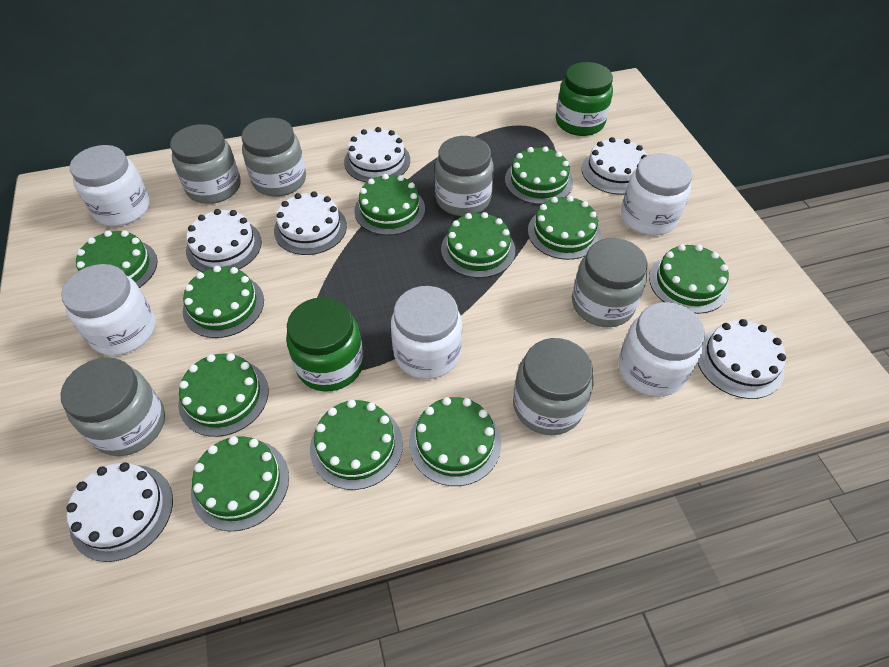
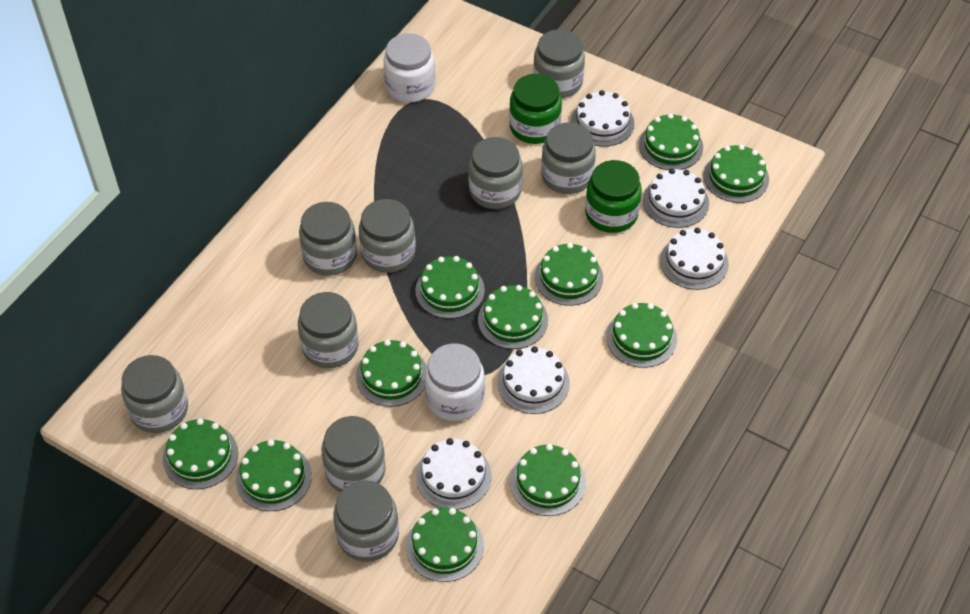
grey jar: 6 -> 9
white cake: 6 -> 5
white jar: 5 -> 2

